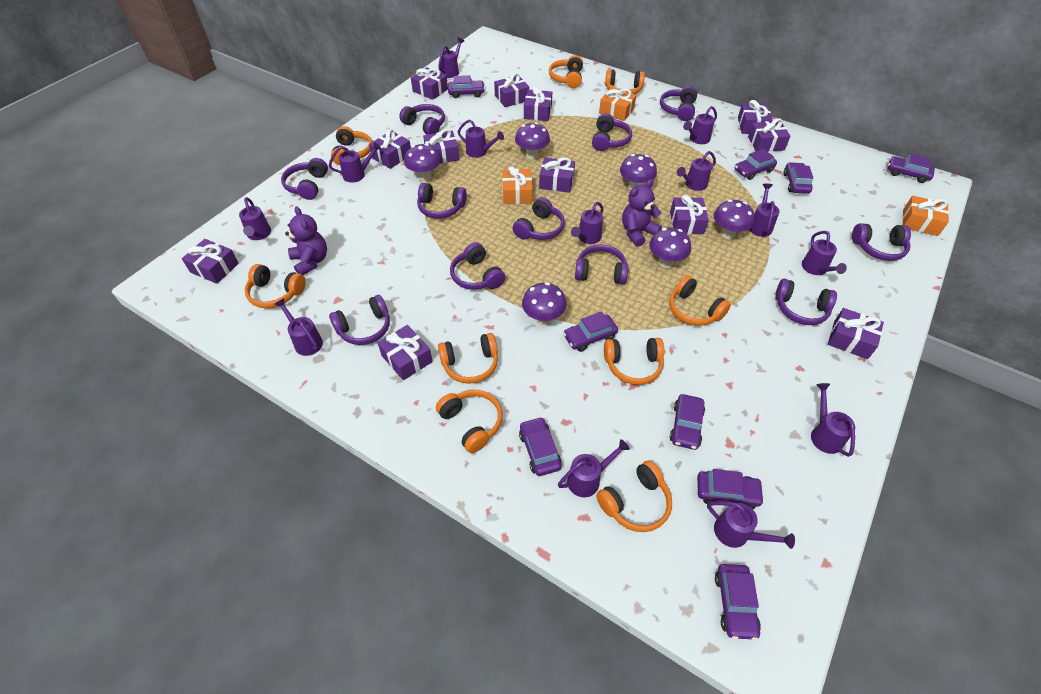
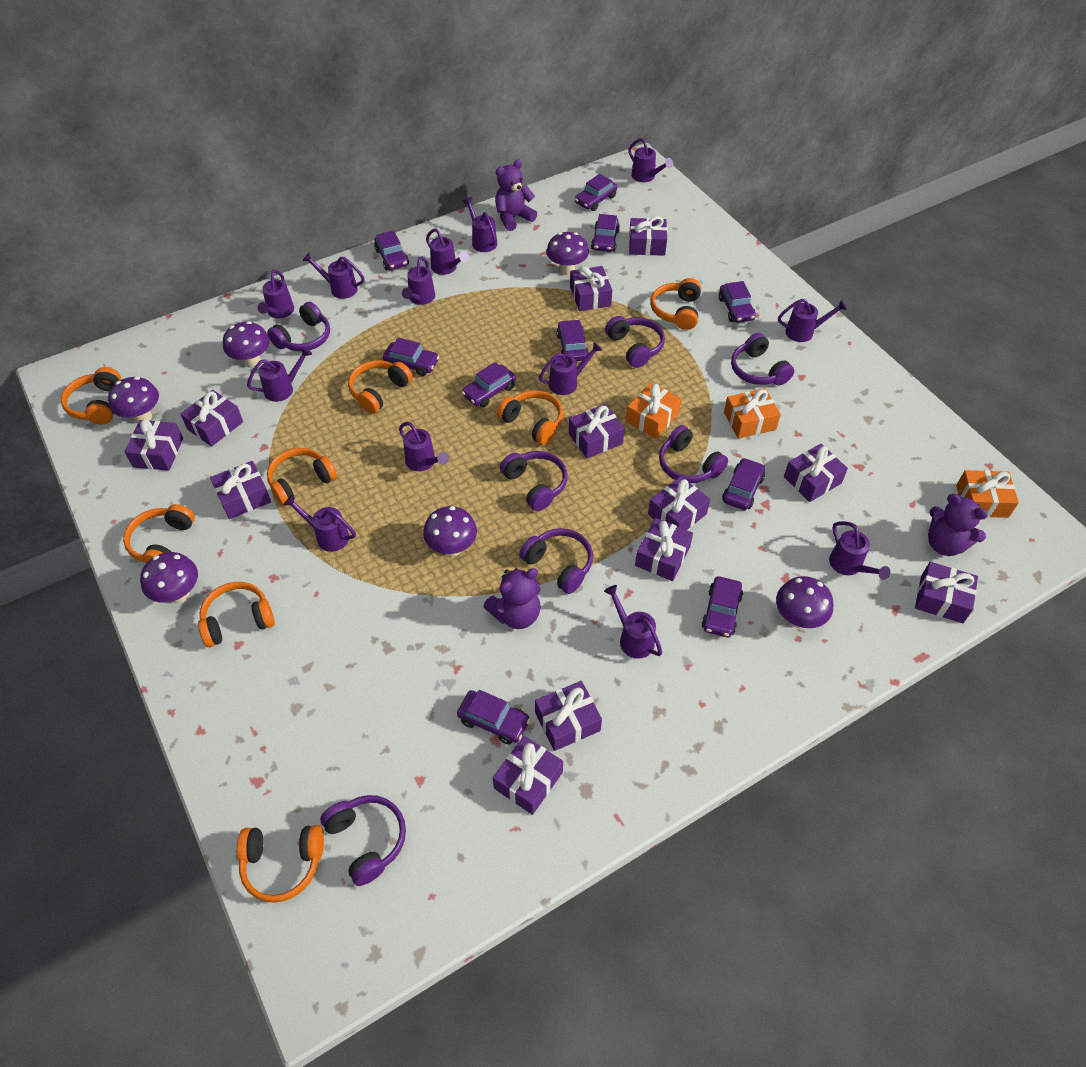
orange headphones: 9 -> 8
purple car: 9 -> 10
purple headphones: 11 -> 7
purple teddy bear: 2 -> 3

